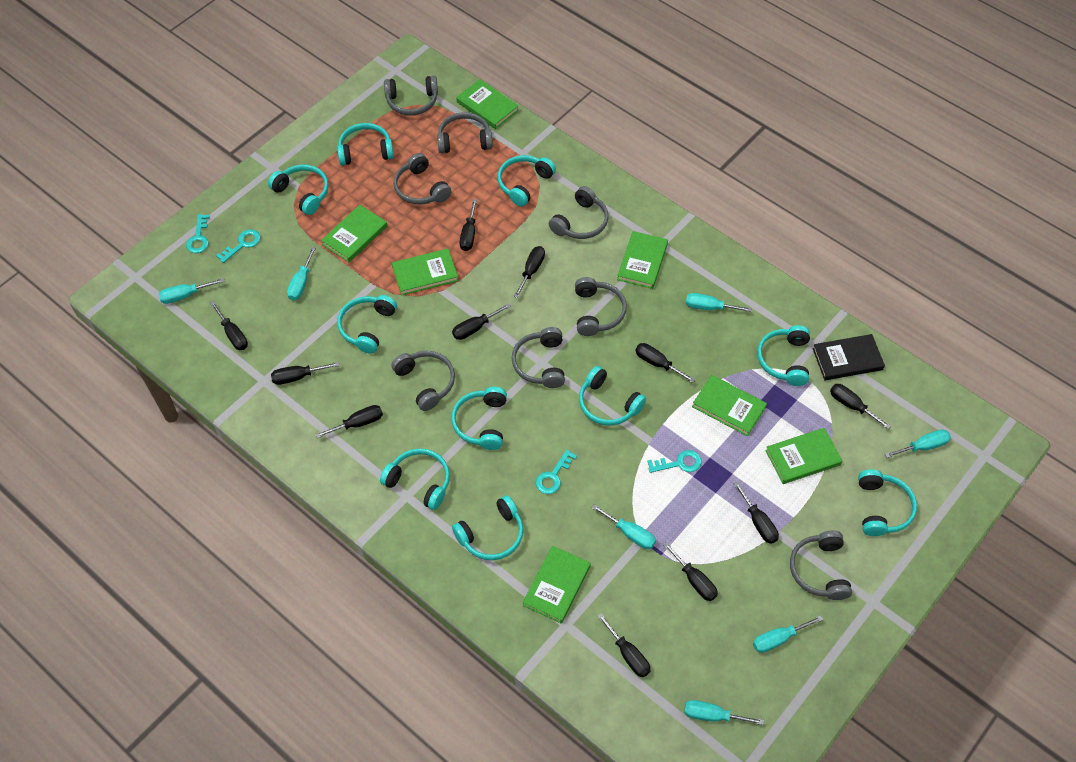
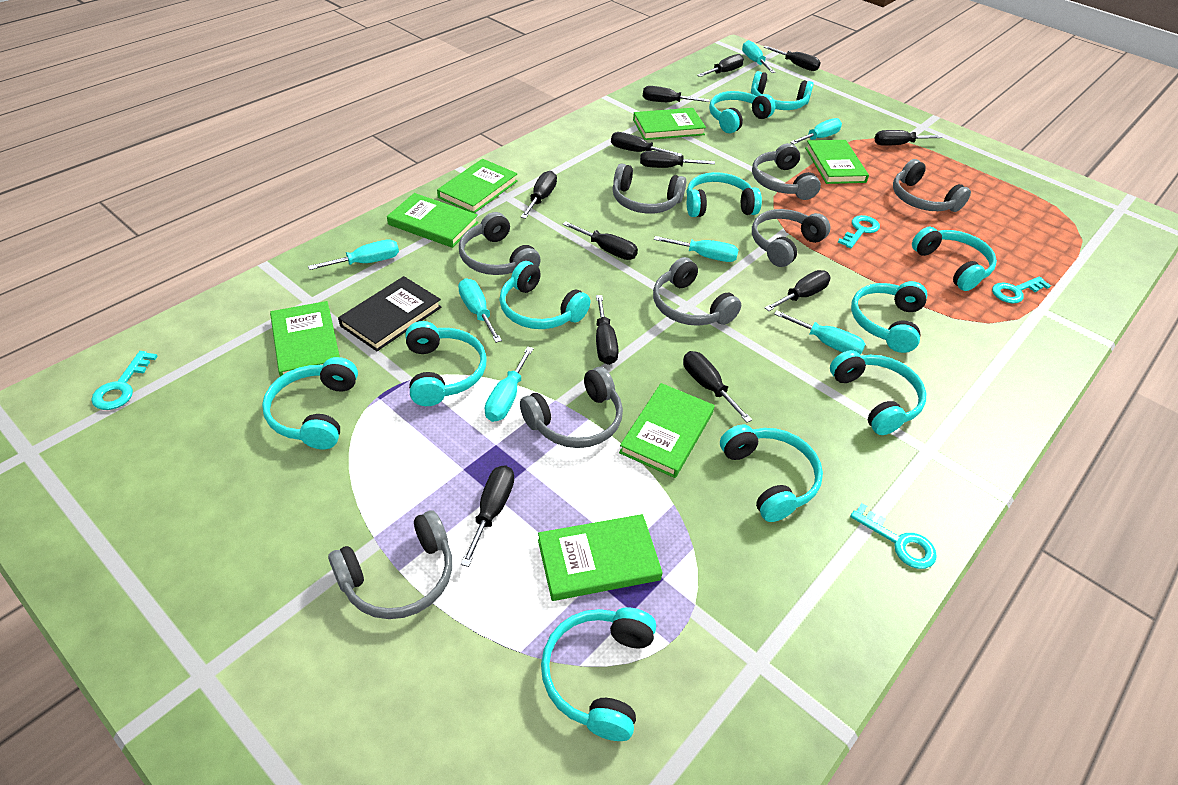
black screwdriver: 11 -> 12
turquoise headphones: 10 -> 11

